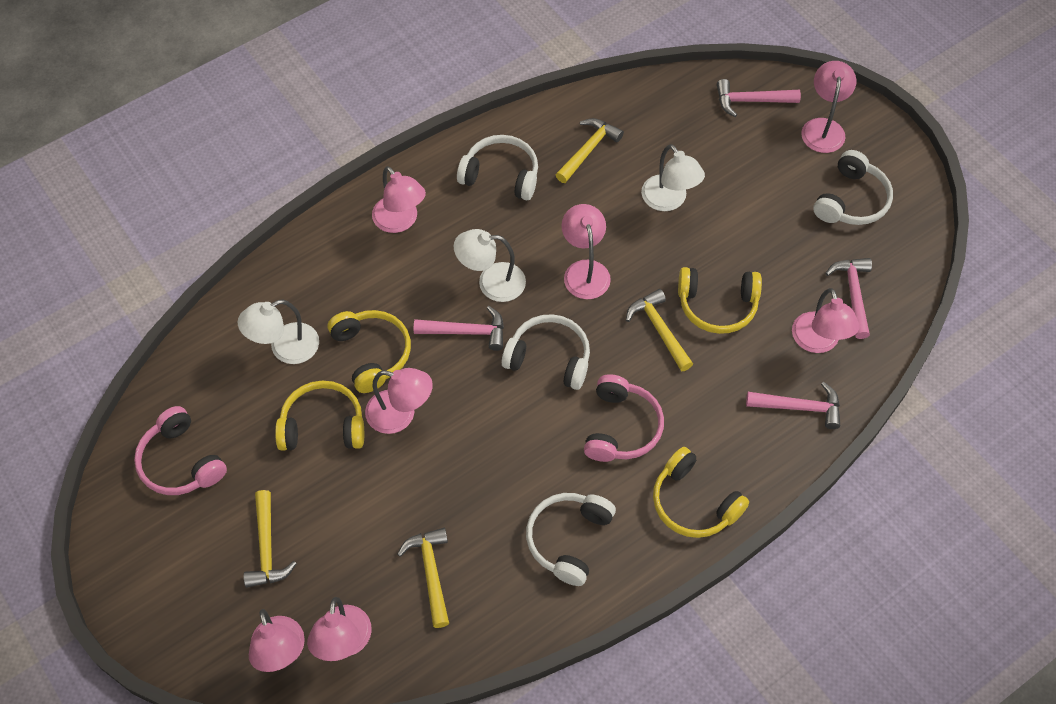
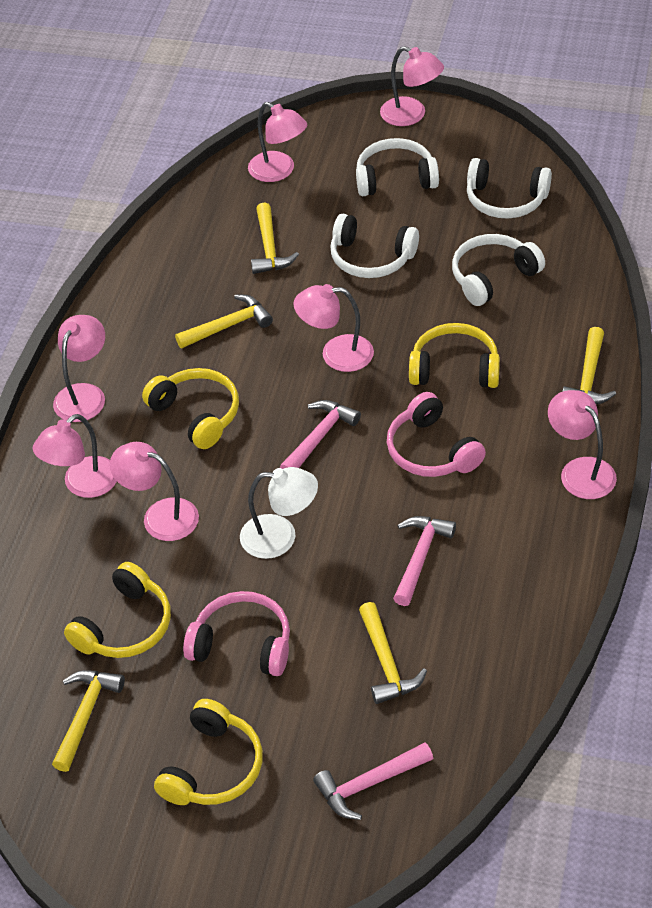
pink hammer: 4 -> 3
white lamp: 3 -> 1
yellow hammer: 4 -> 5

